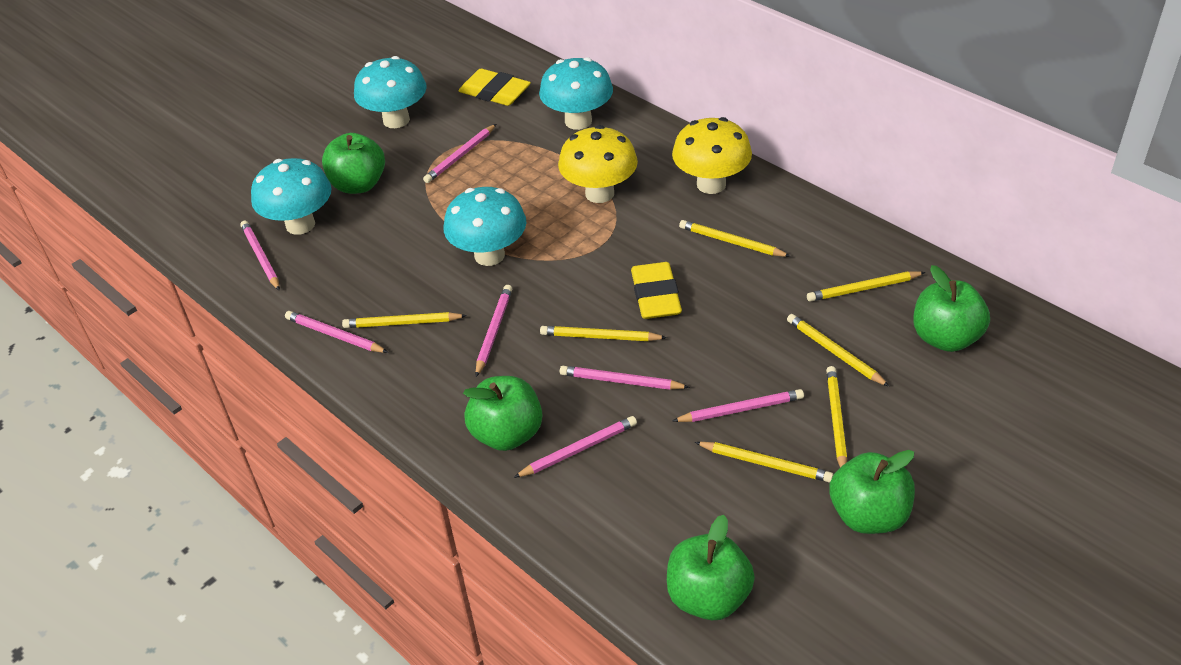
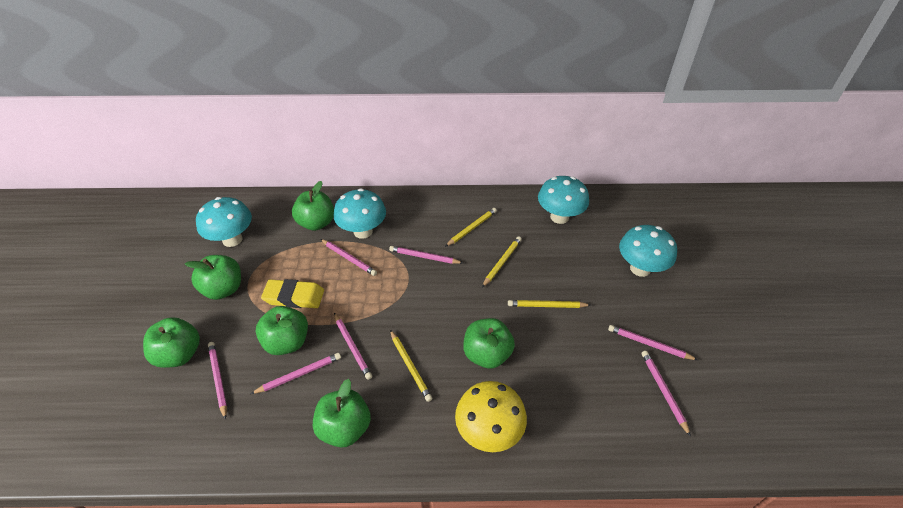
green apple: 5 -> 6
yellow eraser: 2 -> 1
yellow mushroom: 2 -> 1
yellow pencil: 7 -> 4

